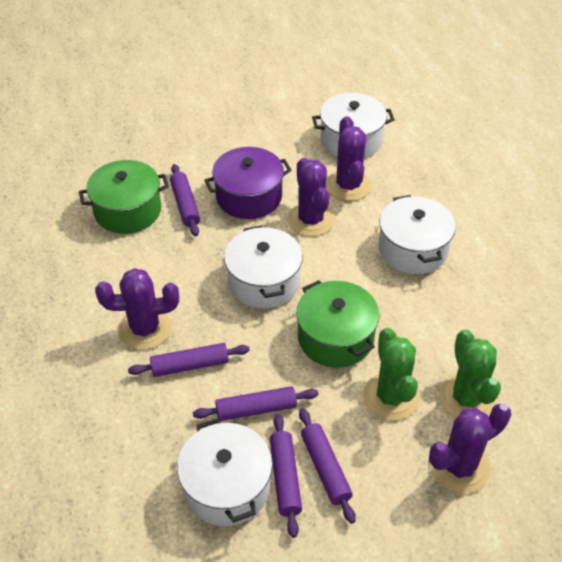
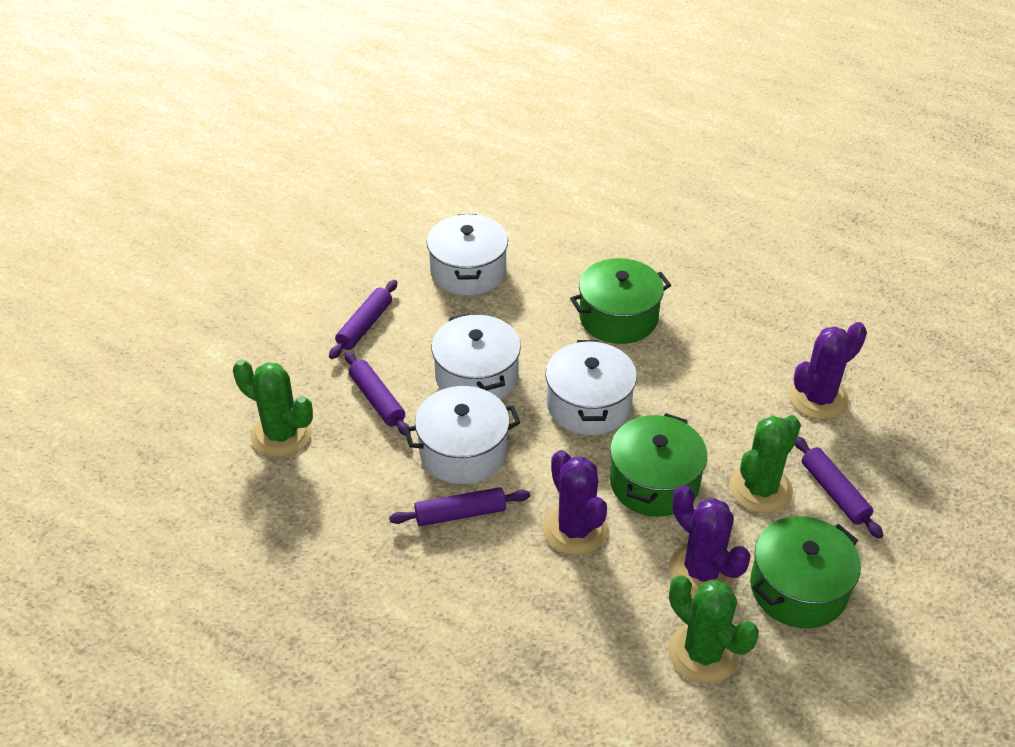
green cactus: 2 -> 3
green pot: 2 -> 3
purple cactus: 4 -> 3
purple pot: 1 -> 0
purple rolling pin: 5 -> 4

